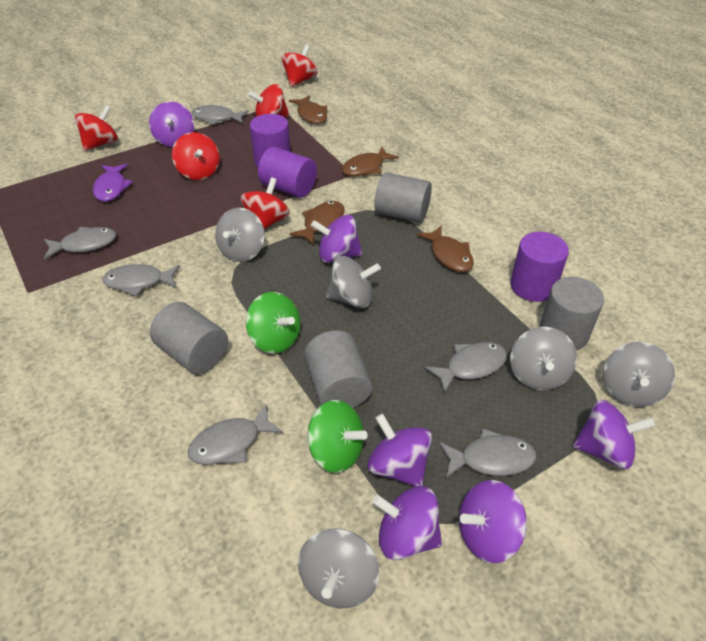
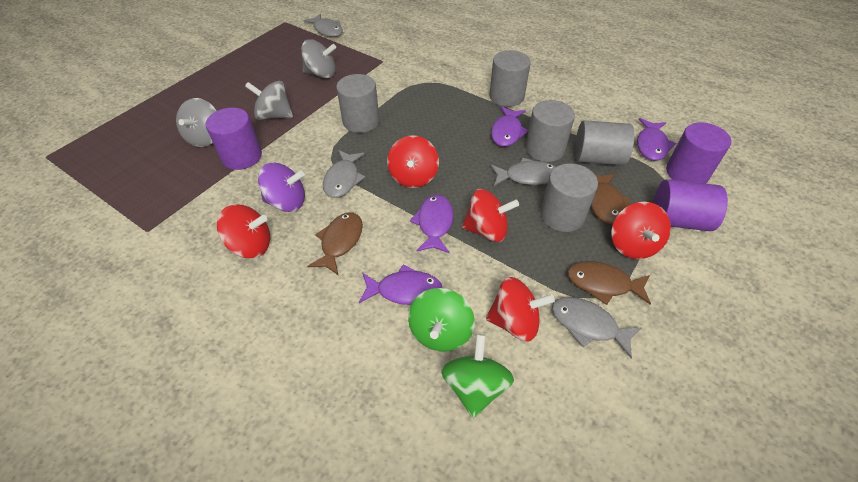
brown fish: 4 -> 3
grey cylinder: 4 -> 5
grey fish: 6 -> 4
grey spinning top: 5 -> 3
purple fish: 1 -> 4
purple spinning top: 6 -> 1

